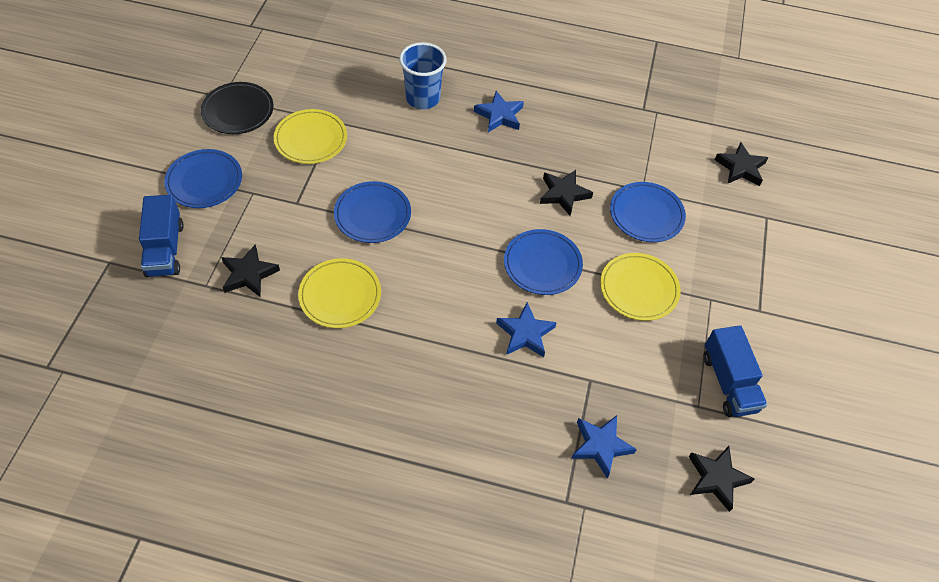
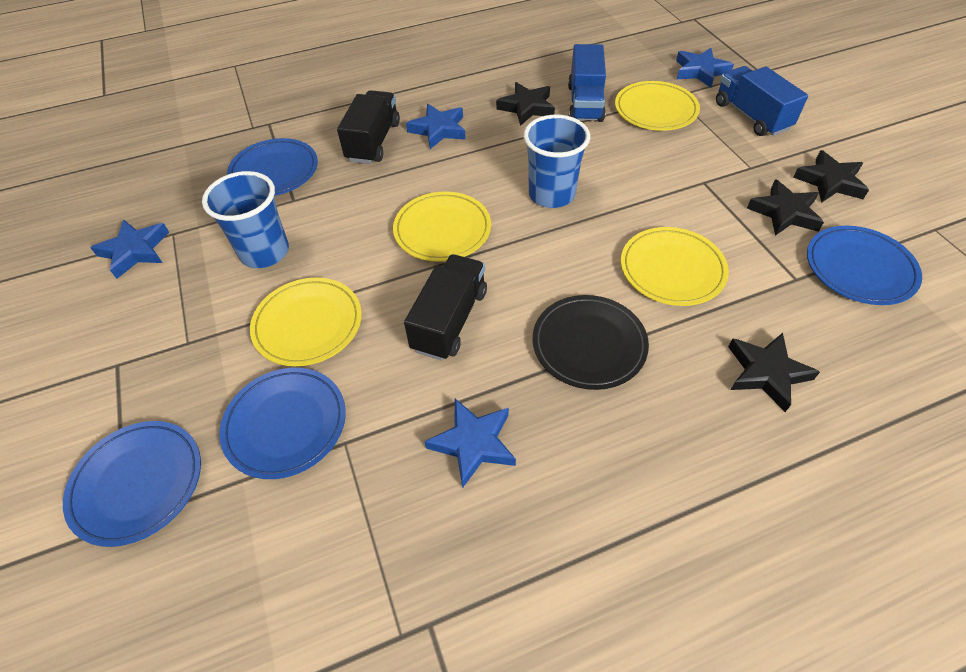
black truck: 0 -> 2
blue cup: 1 -> 2
blue star: 3 -> 4
yellow plate: 3 -> 4

